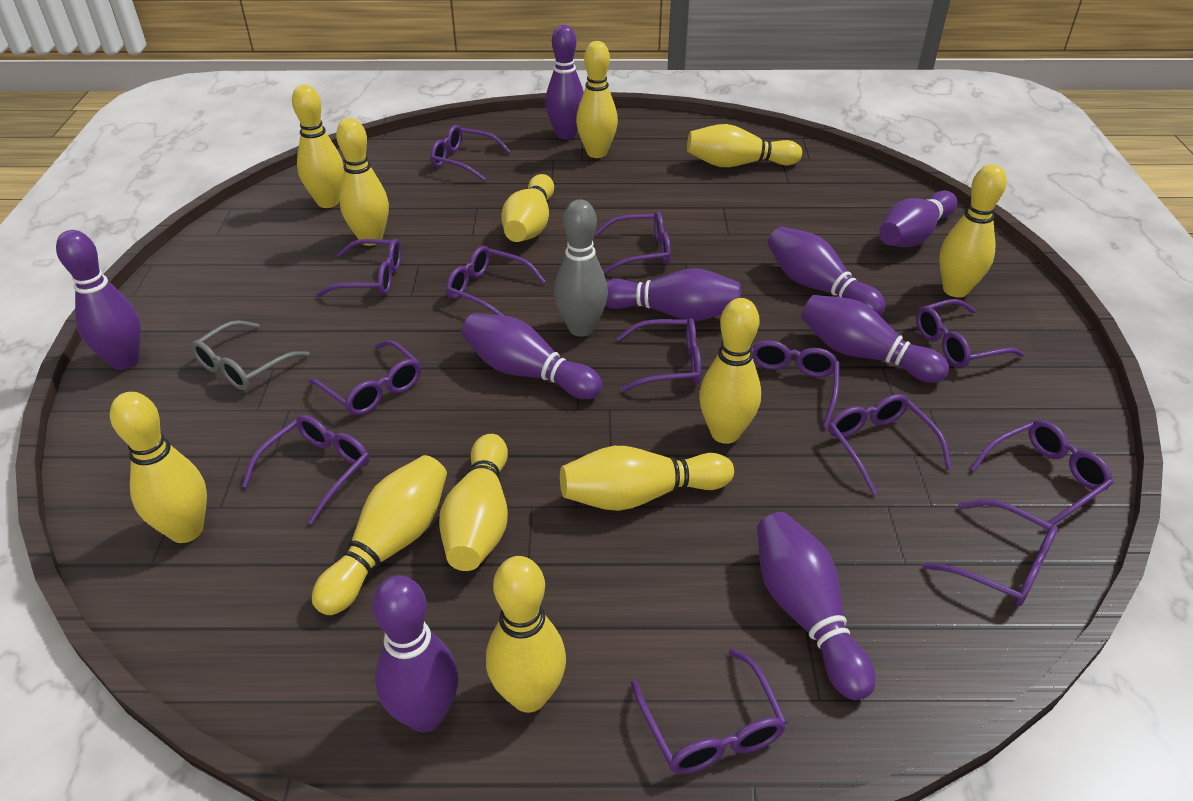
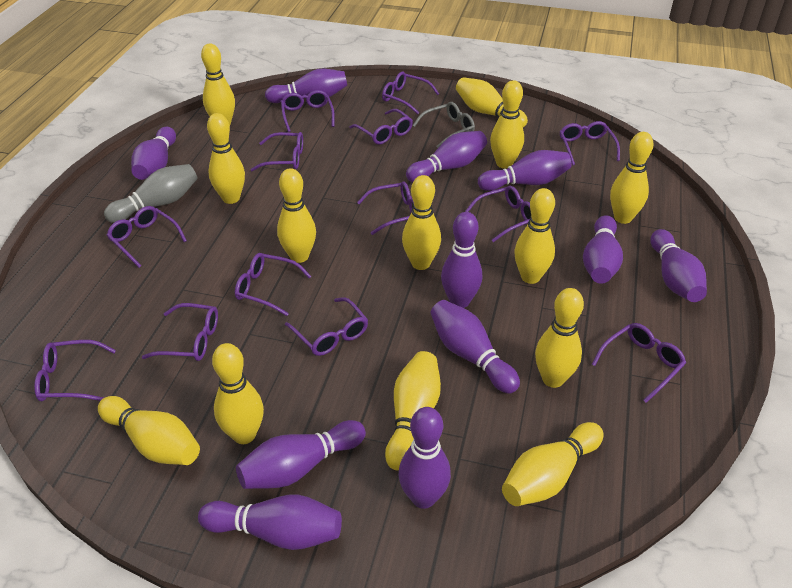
purple bowling pin: 9 -> 11
yellow bowling pin: 12 -> 13

